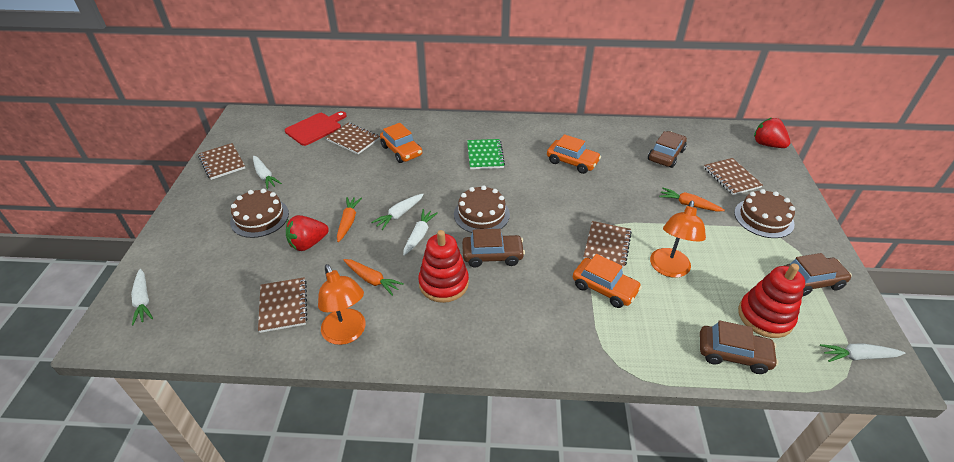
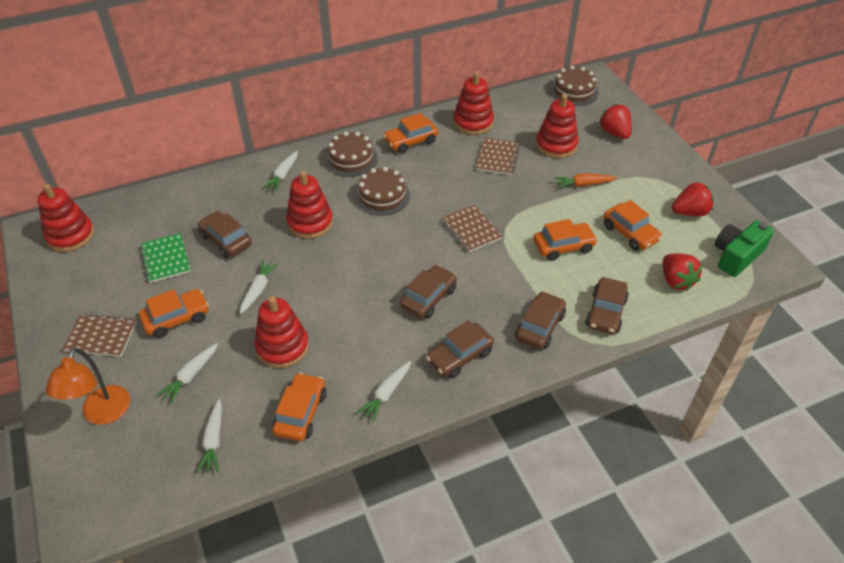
brown car: 4 -> 5
brown notebook: 5 -> 3
green camera: 0 -> 1
orange car: 3 -> 5
orange carrot: 3 -> 1
orange lamp: 2 -> 1
red cutting board: 1 -> 0
red stacking toy: 2 -> 5
red strawberry: 2 -> 3

